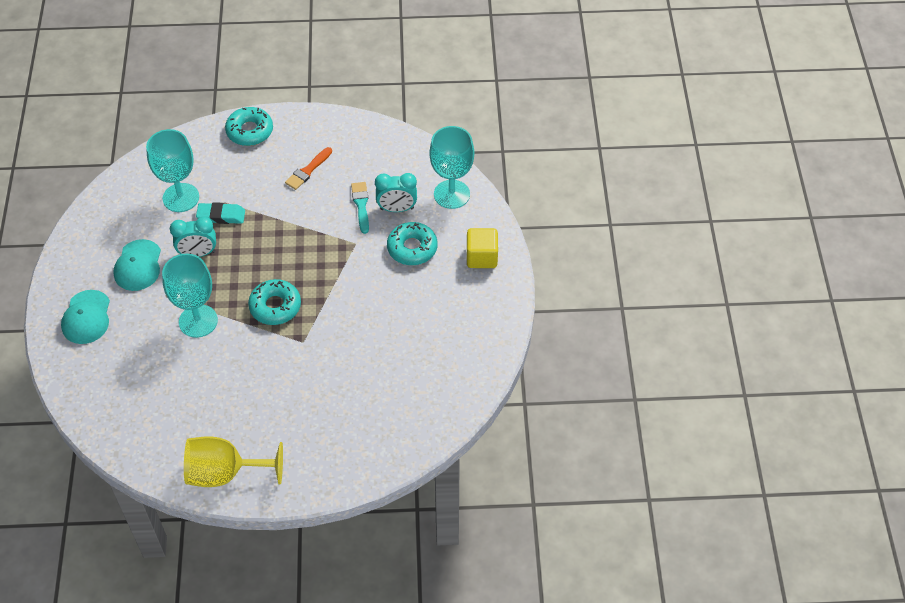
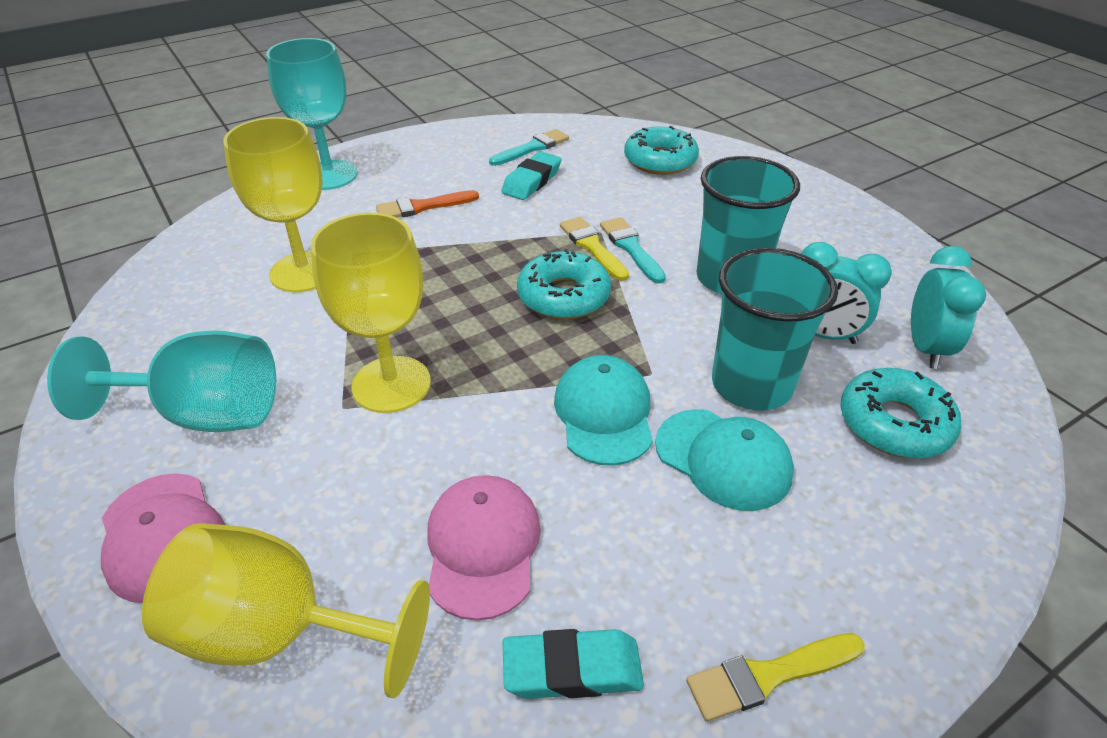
pink cap: 0 -> 2
turquoise brush: 1 -> 2
turquoise cup: 0 -> 2
turquoise eraser: 1 -> 2
turquoise goblet: 3 -> 2
yellow brush: 0 -> 2
yellow cube: 1 -> 0
yellow goblet: 1 -> 3

